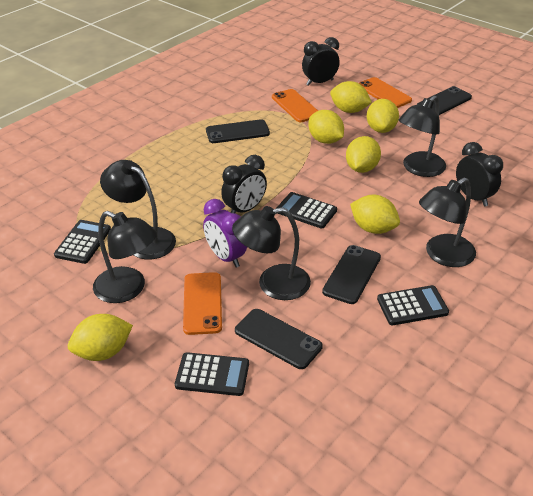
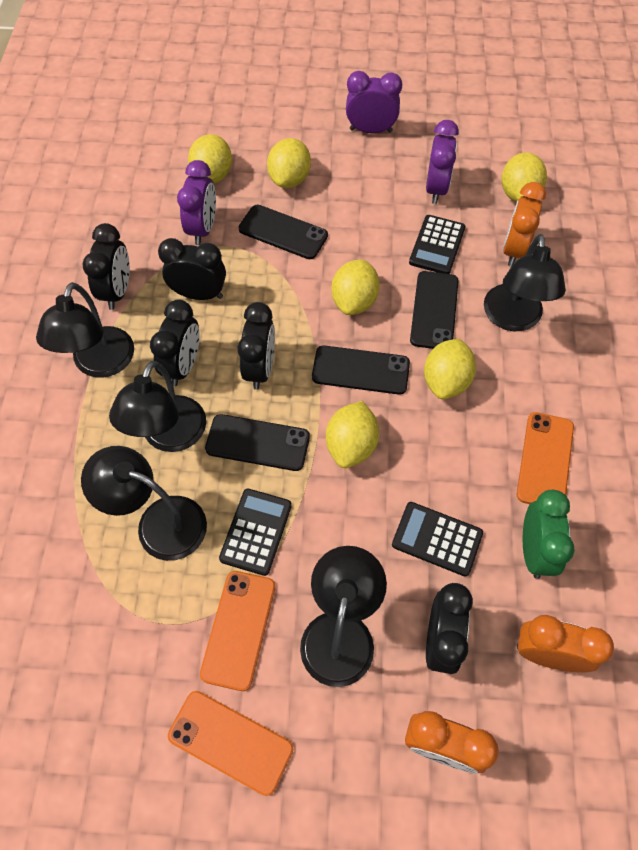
black calculator: 4 -> 3
black clock: 3 -> 5
green clock: 0 -> 1
orange clock: 0 -> 3
purple clock: 1 -> 3

